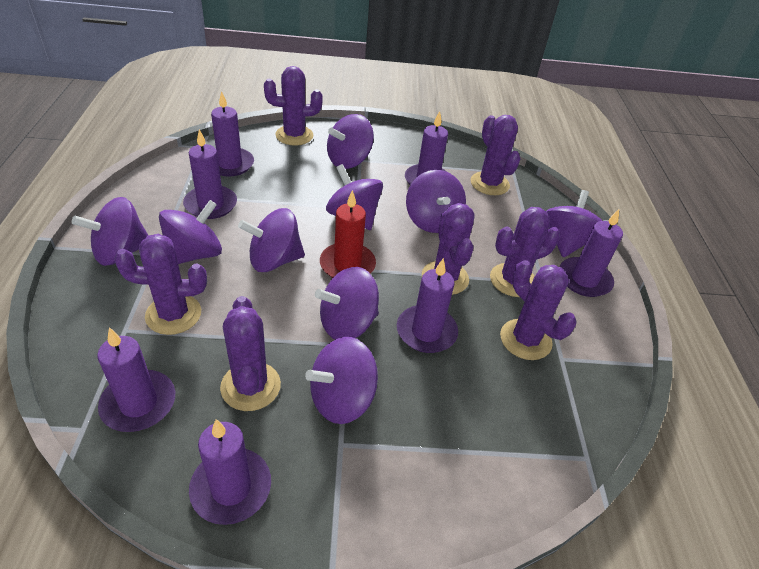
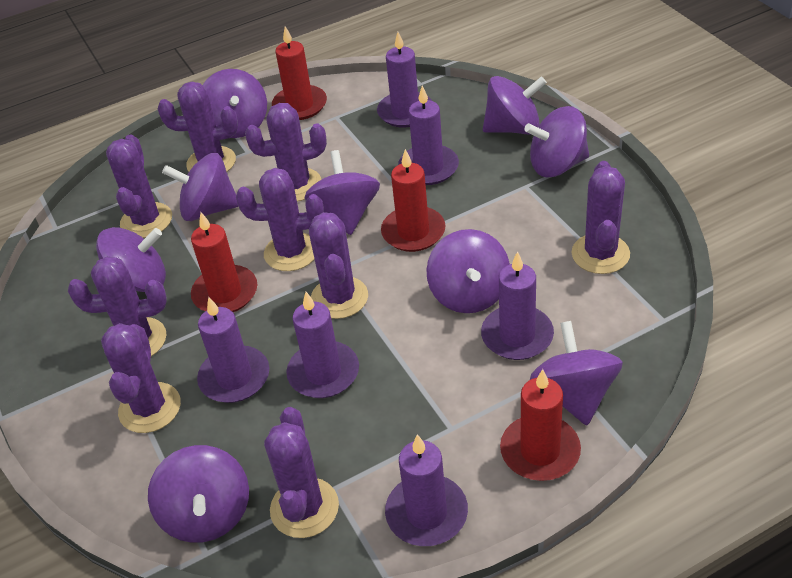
purple cactus: 7 -> 9
purple candle: 7 -> 6
red candle: 1 -> 4

